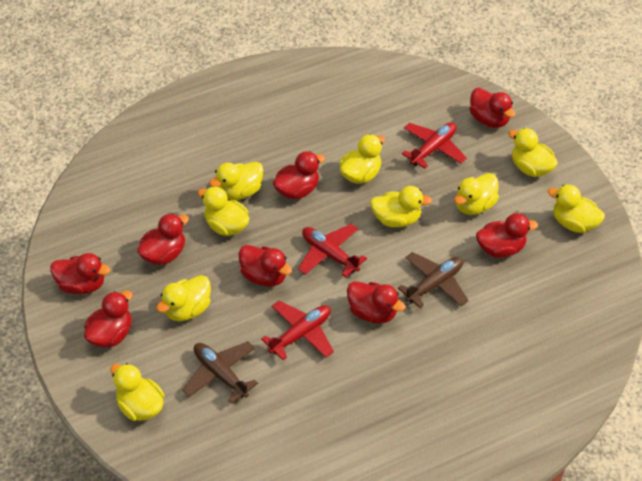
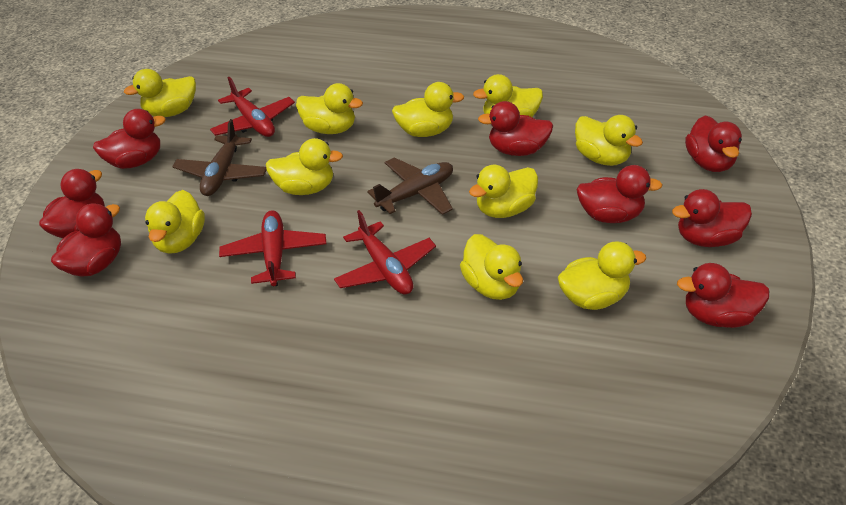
yellow duck: 9 -> 10

